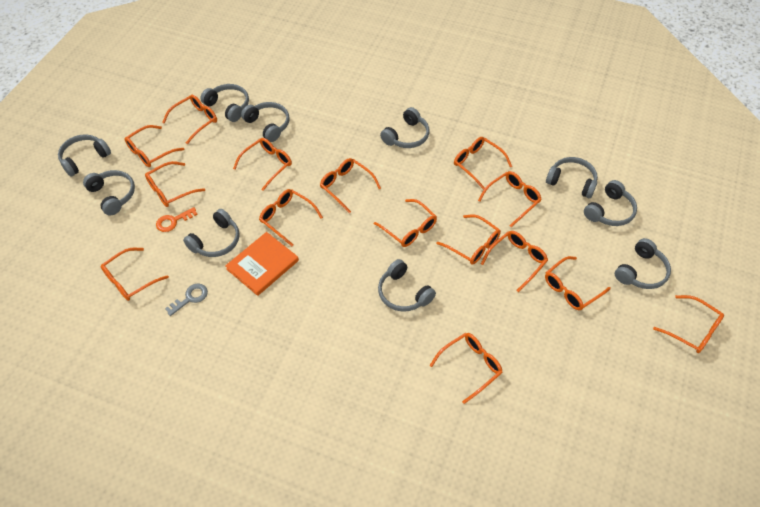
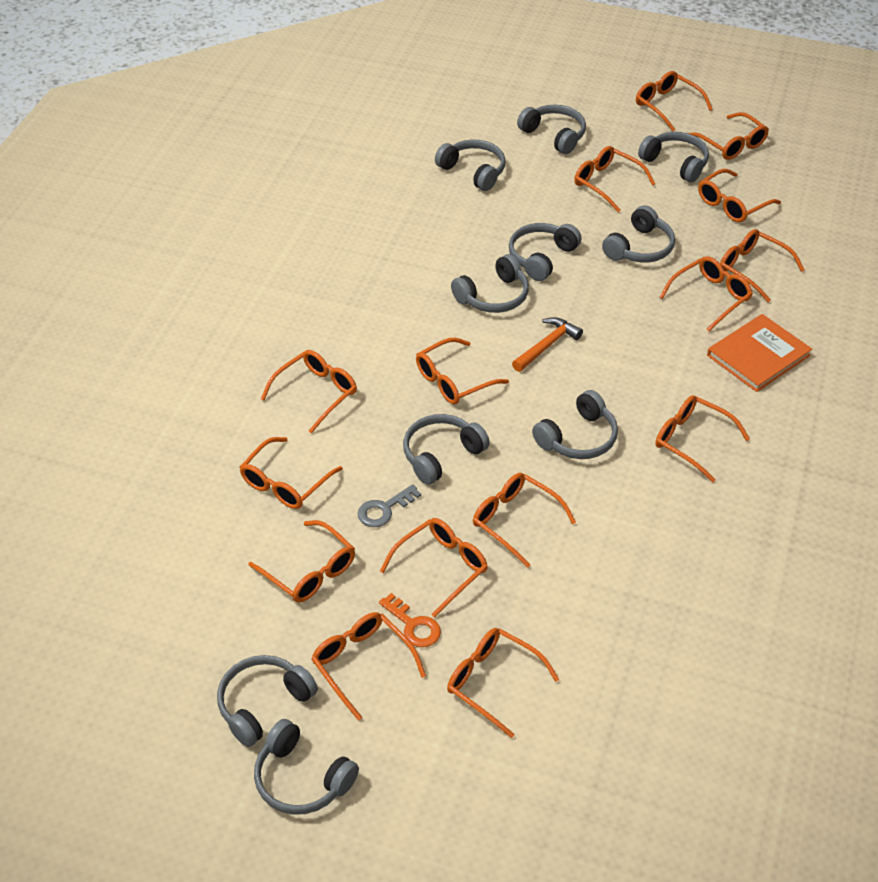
orange hammer: 0 -> 1

